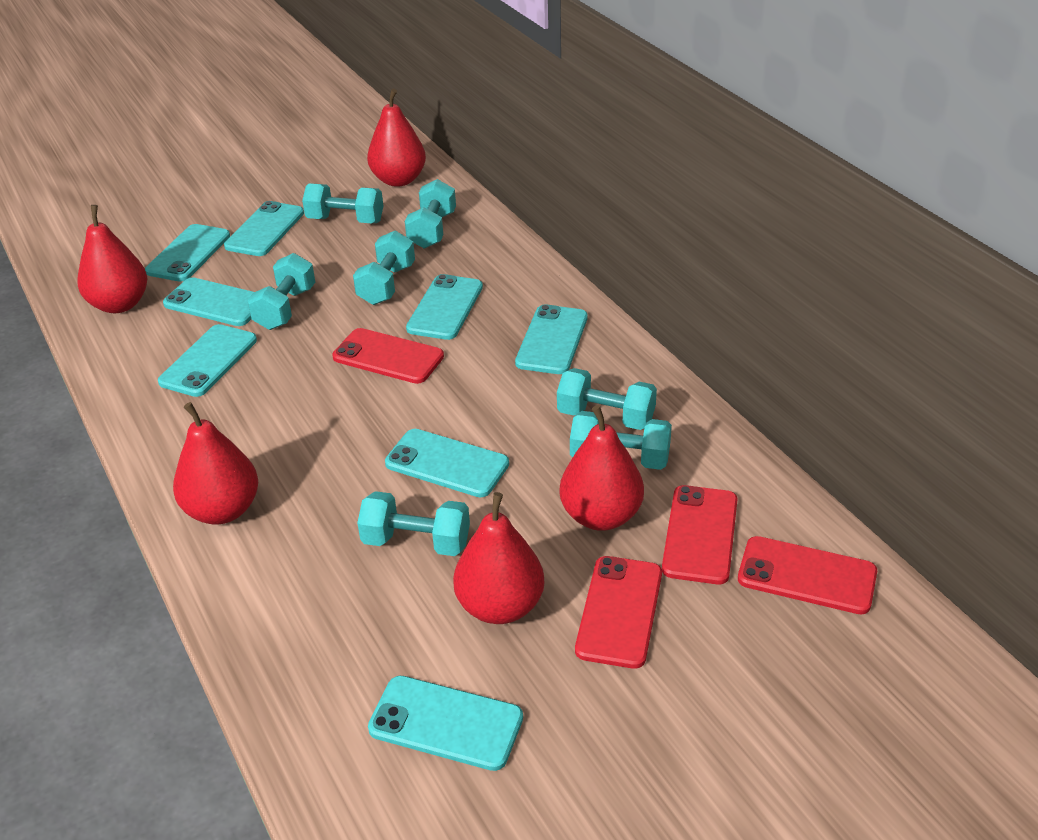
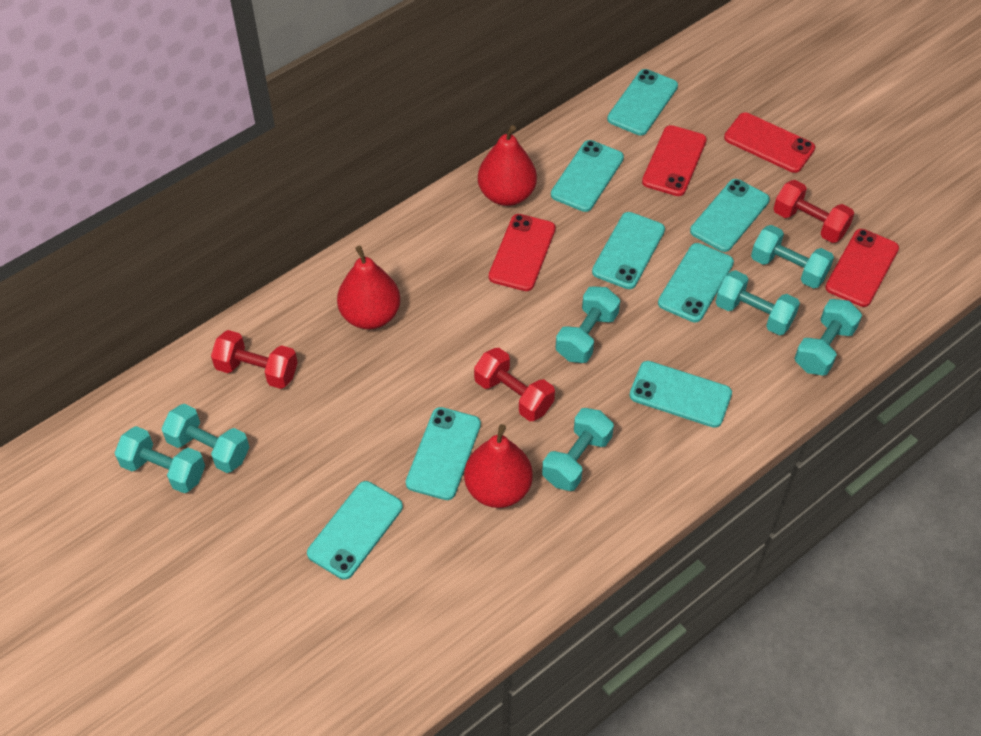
red dumbbell: 0 -> 3
red pear: 5 -> 3

